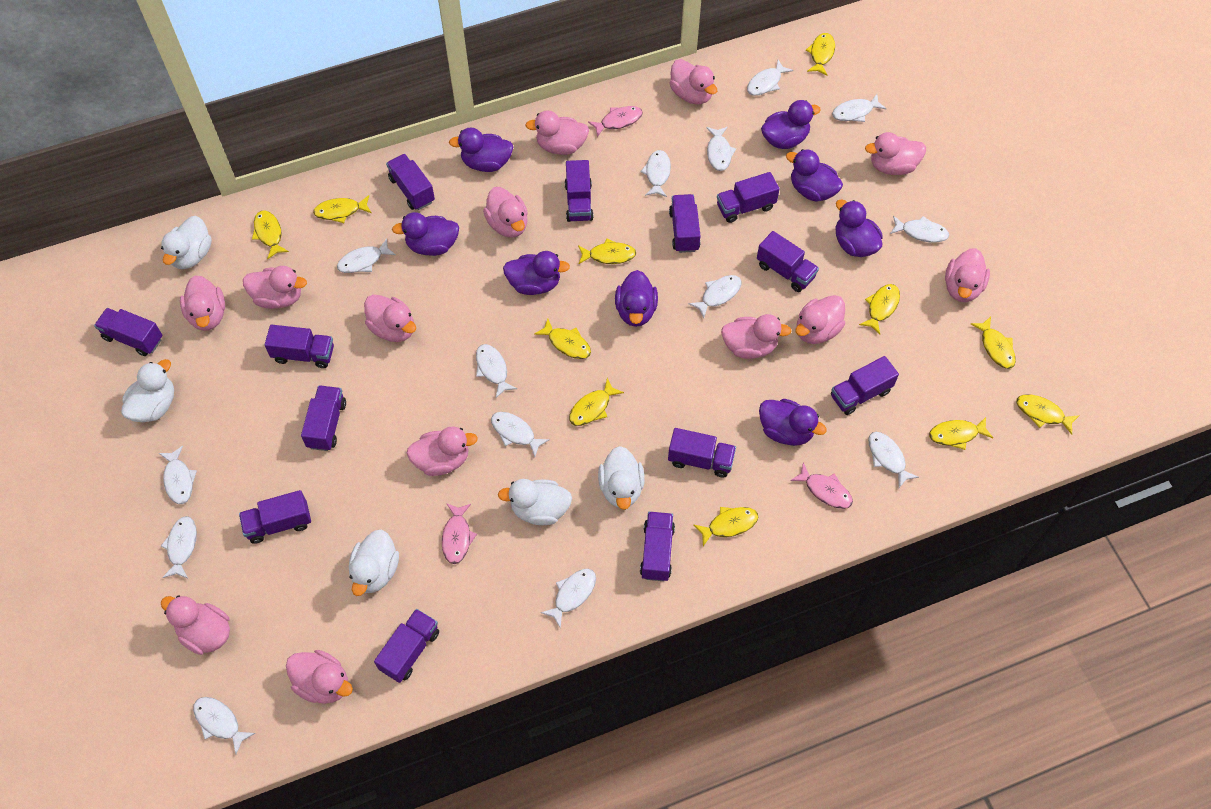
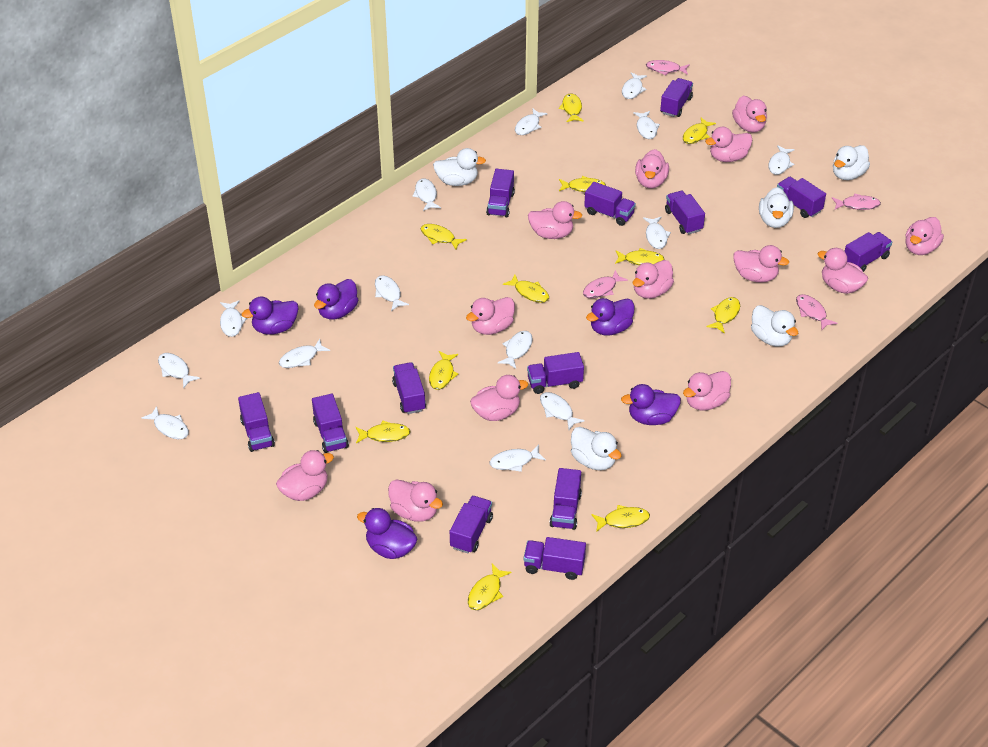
pink fish: 3 -> 4
purple duck: 8 -> 5

